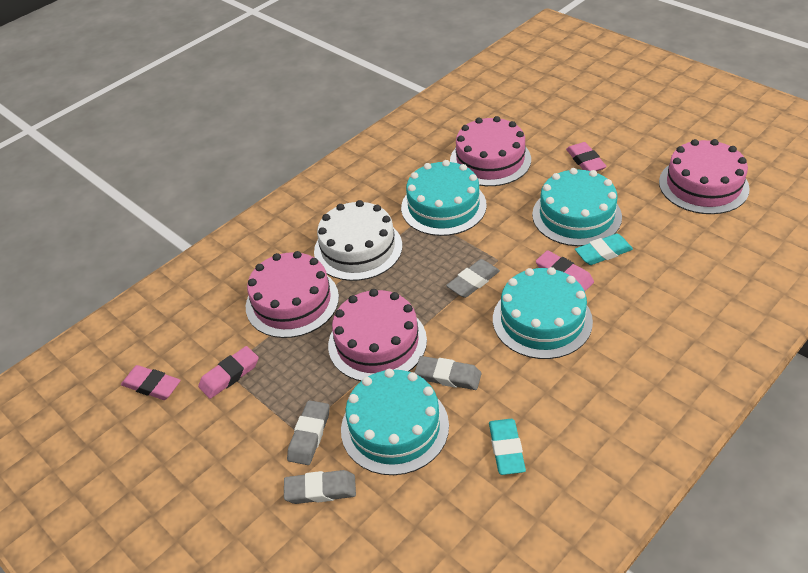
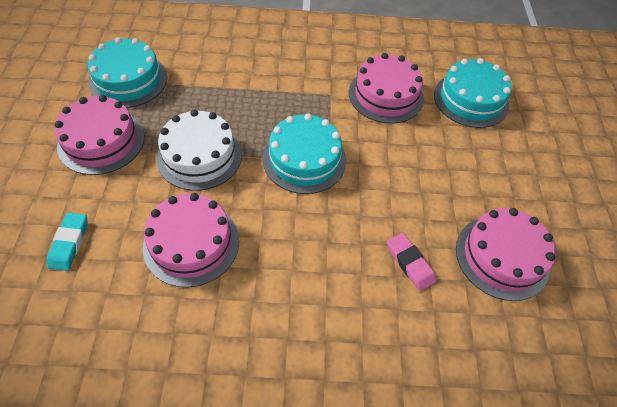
grey eraser: 4 -> 0
pink eraser: 4 -> 1
turquoise cake: 4 -> 3
turquoise eraser: 2 -> 1

